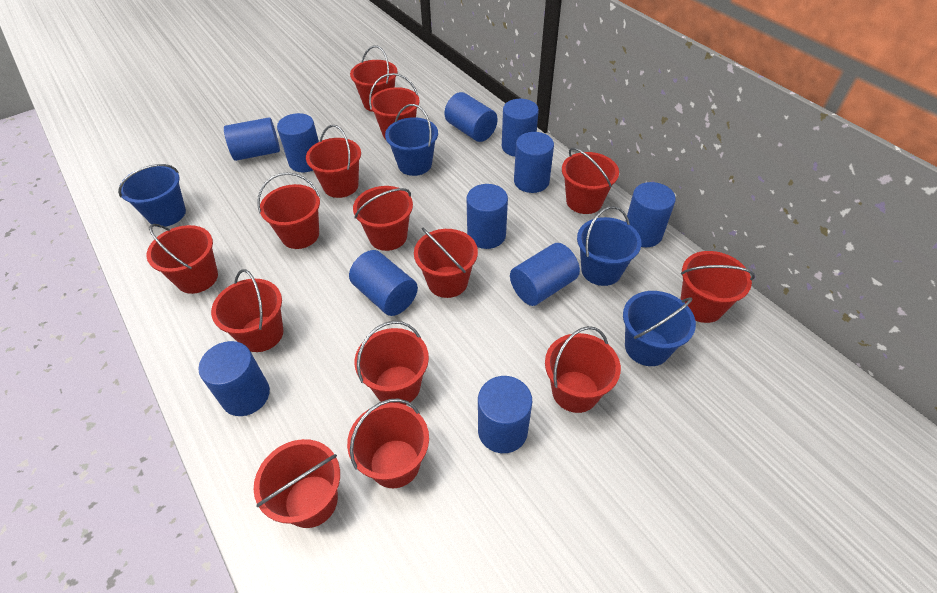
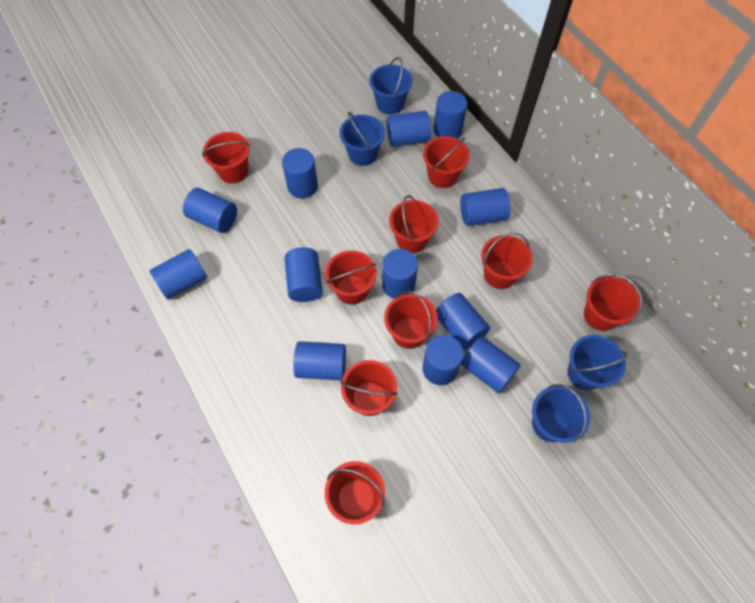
blue cylinder: 11 -> 12
red bucket: 14 -> 9

